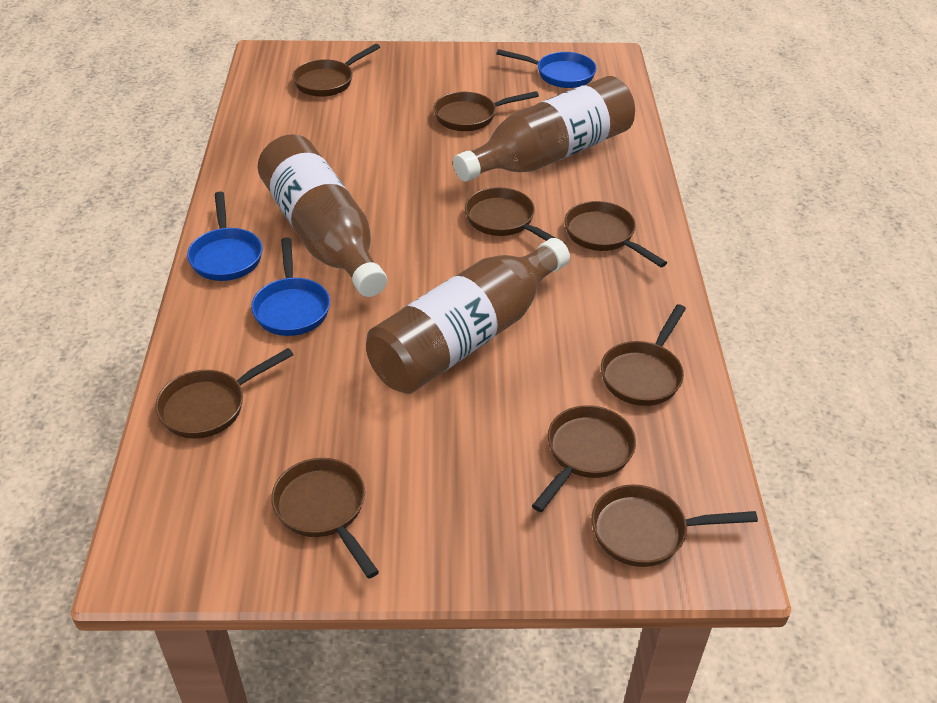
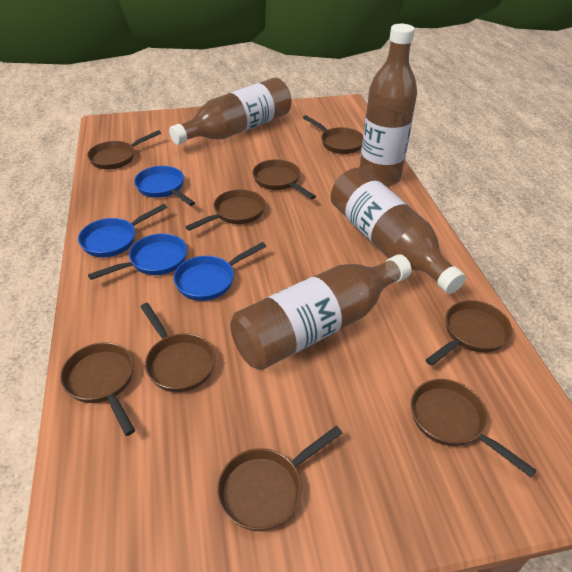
blue pan: 3 -> 4
brown bottle: 3 -> 4

